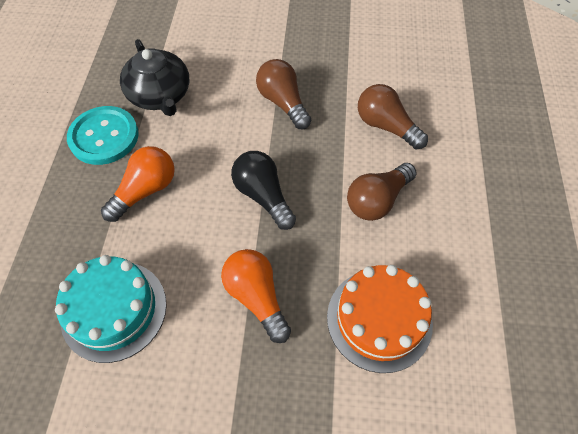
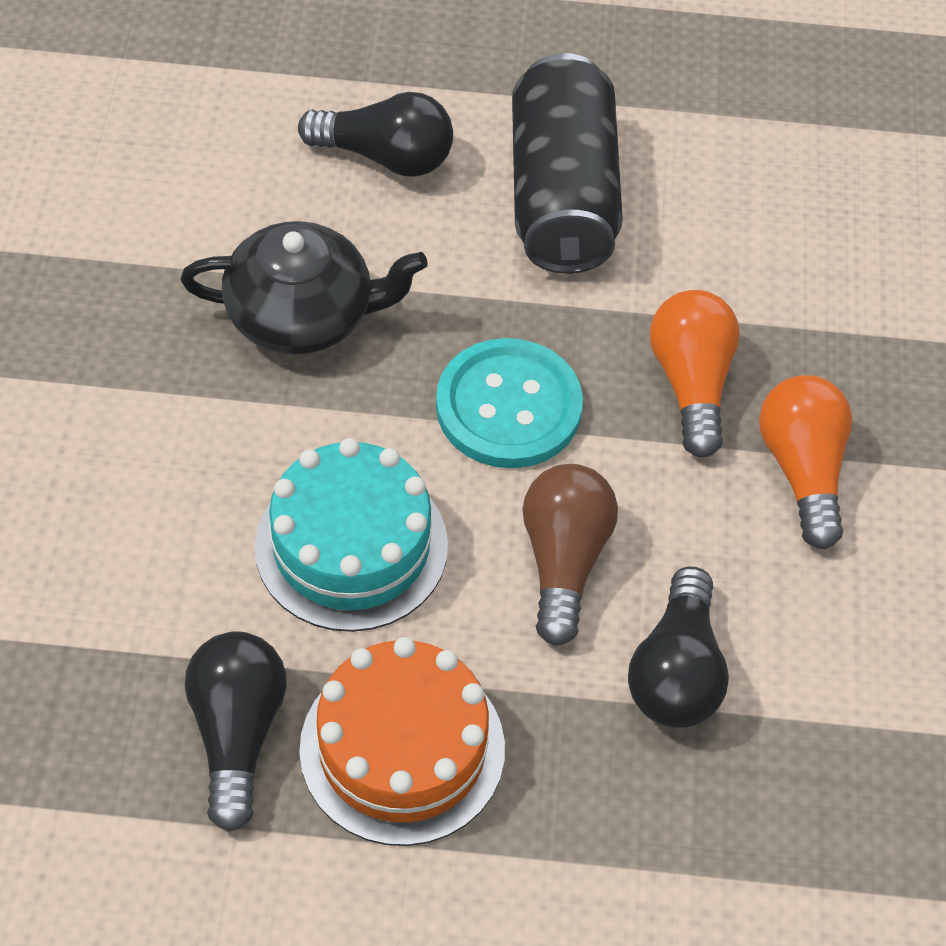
black can: 0 -> 1
black light bulb: 1 -> 3
brown light bulb: 3 -> 1

